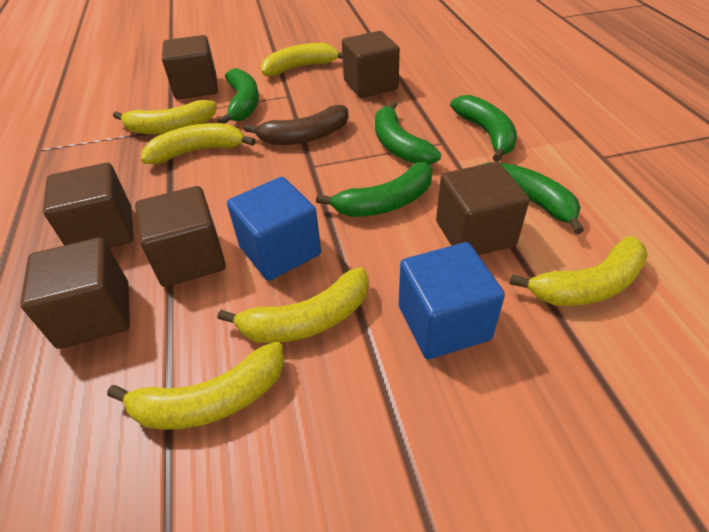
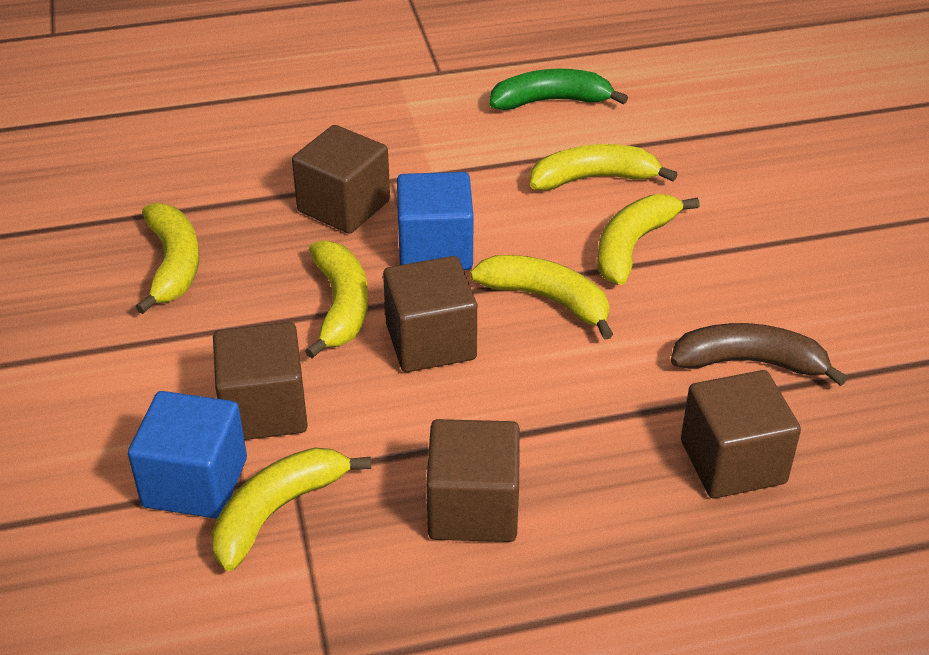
brown cube: 6 -> 5
green banana: 5 -> 1

